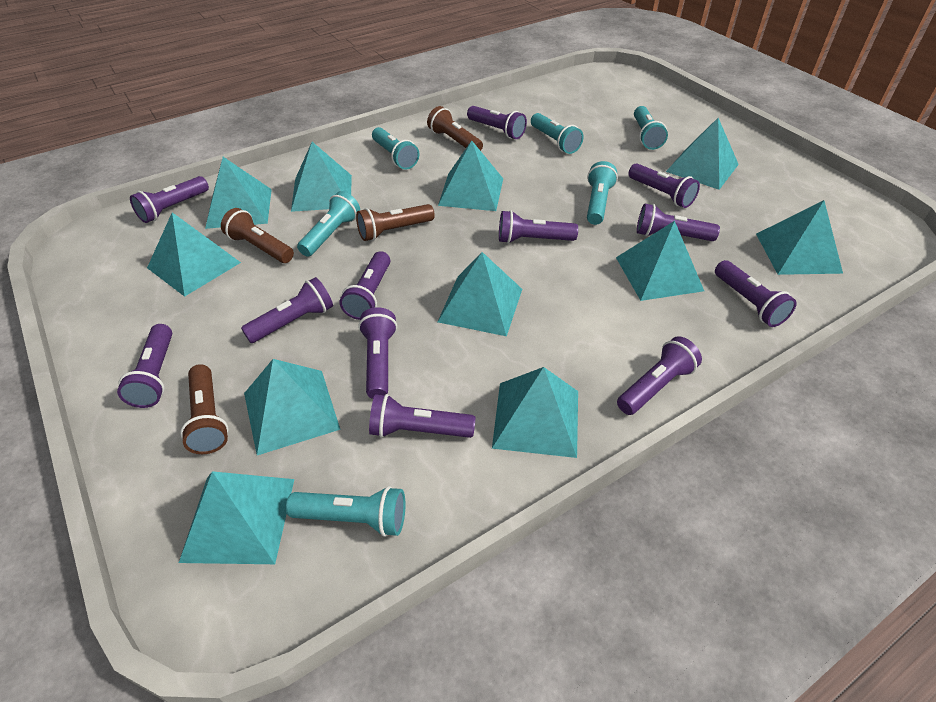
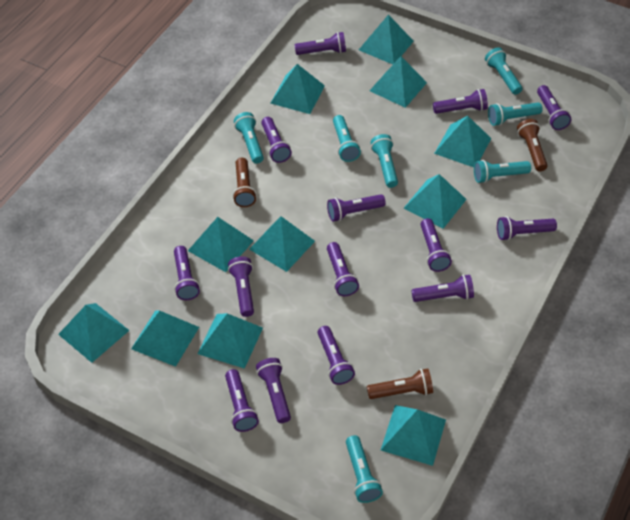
brown flashlight: 4 -> 3
purple flashlight: 12 -> 14
turquoise flashlight: 6 -> 7

